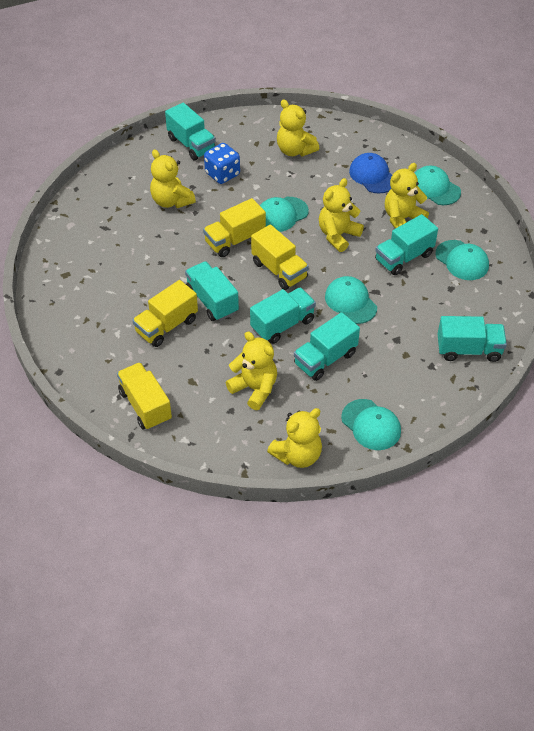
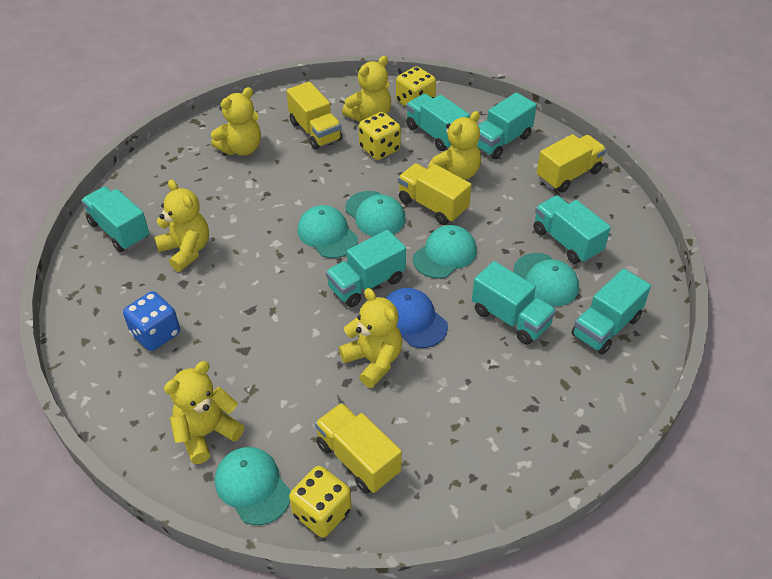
turquoise truck: 6 -> 7
yellow dice: 0 -> 3

